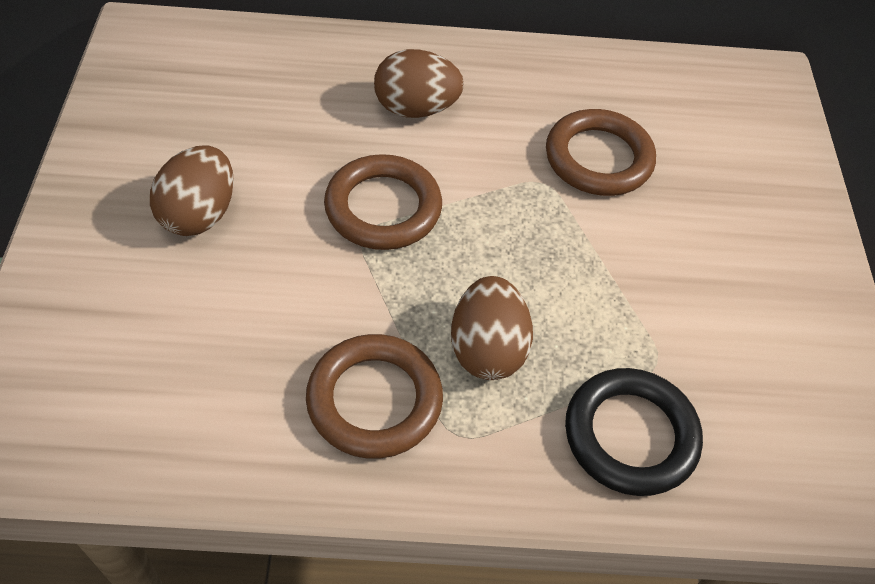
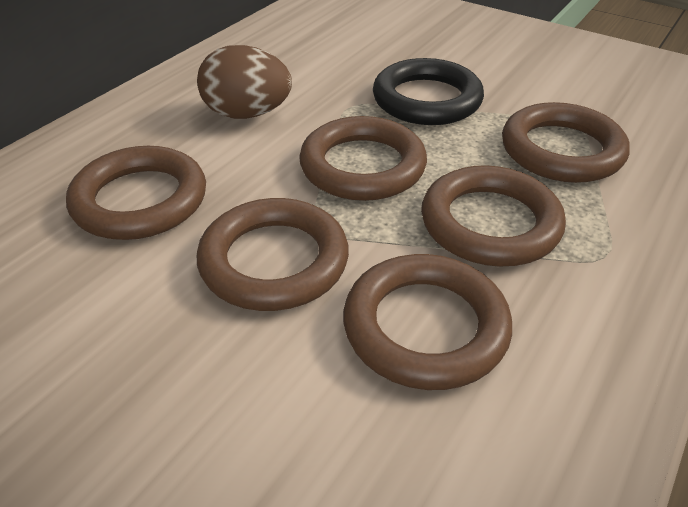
brown egg: 3 -> 1
brown ring: 3 -> 6

